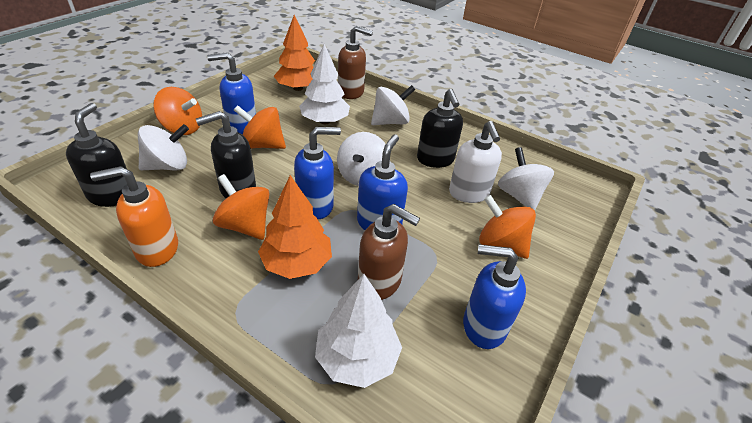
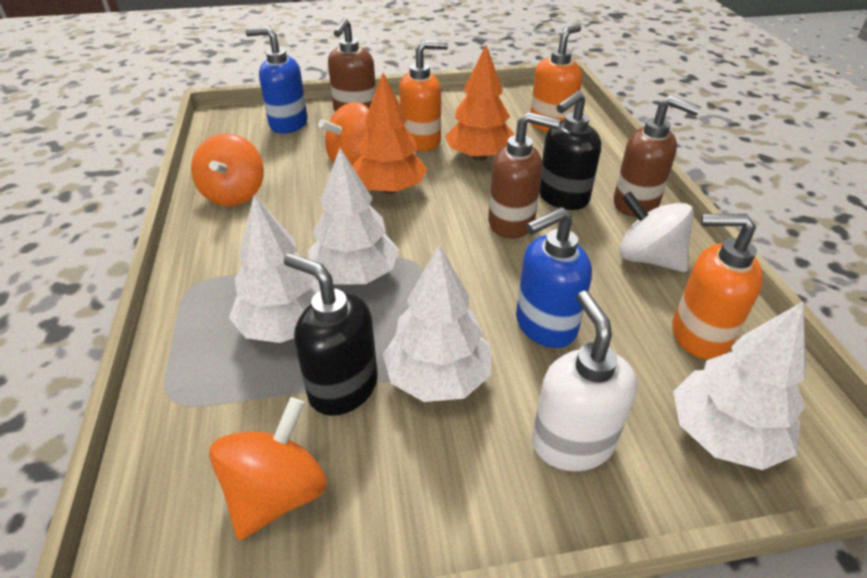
black soap dispenser: 3 -> 2
blue soap dispenser: 4 -> 2
brown soap dispenser: 2 -> 3
orange soap dispenser: 1 -> 3
orange spinning top: 4 -> 3
white spinning top: 4 -> 1
white tree: 2 -> 4

